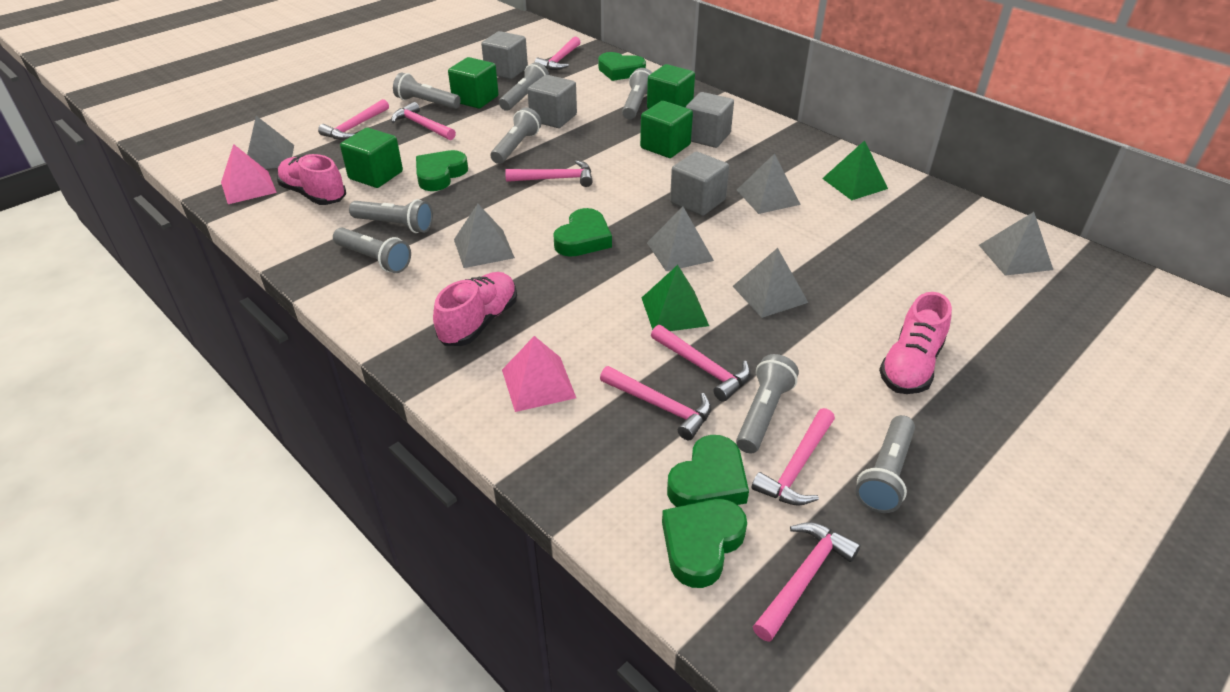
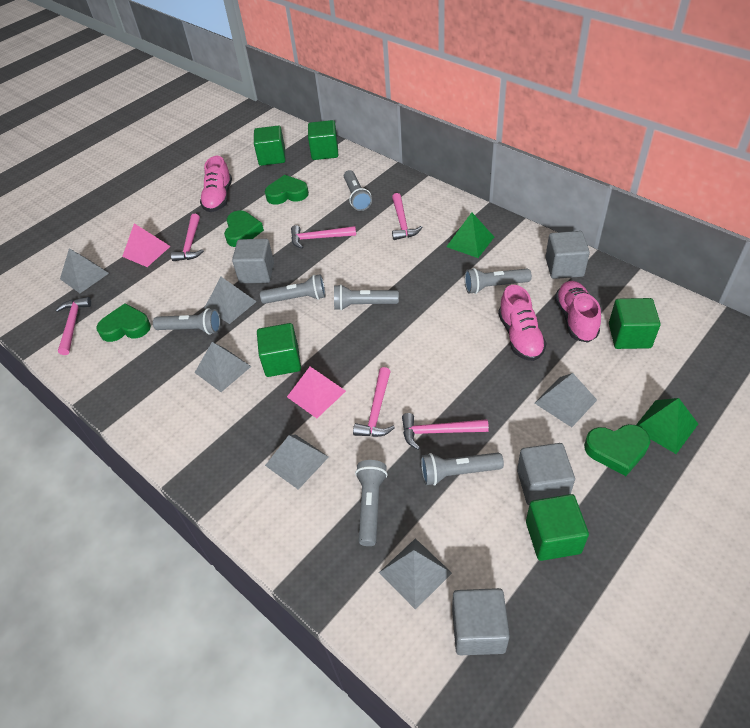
green cube: 4 -> 5
green heart: 5 -> 4
grey flashlight: 8 -> 7
pink hammer: 8 -> 6

